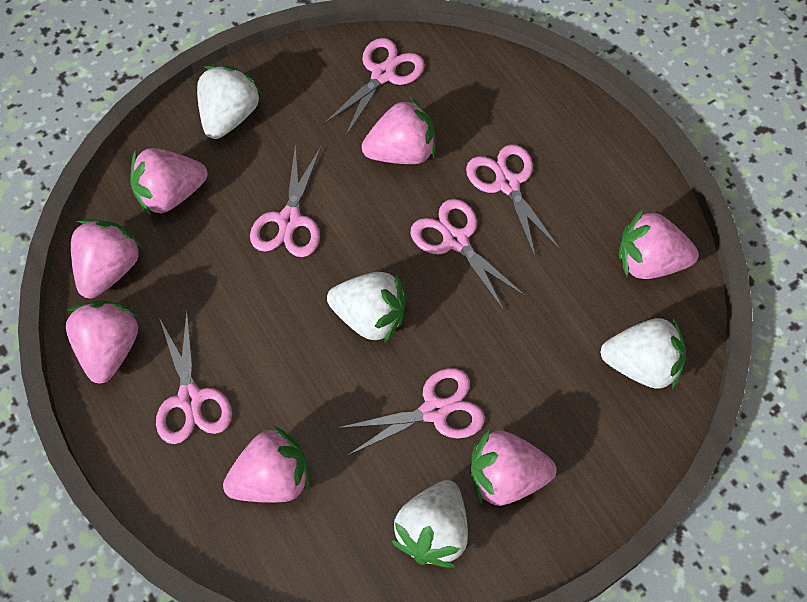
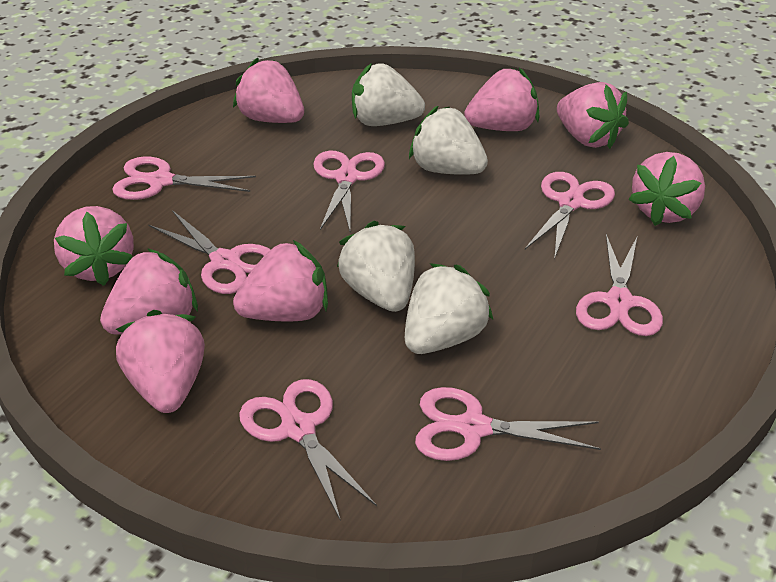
pink scissors: 6 -> 7
pink strawberry: 7 -> 8

